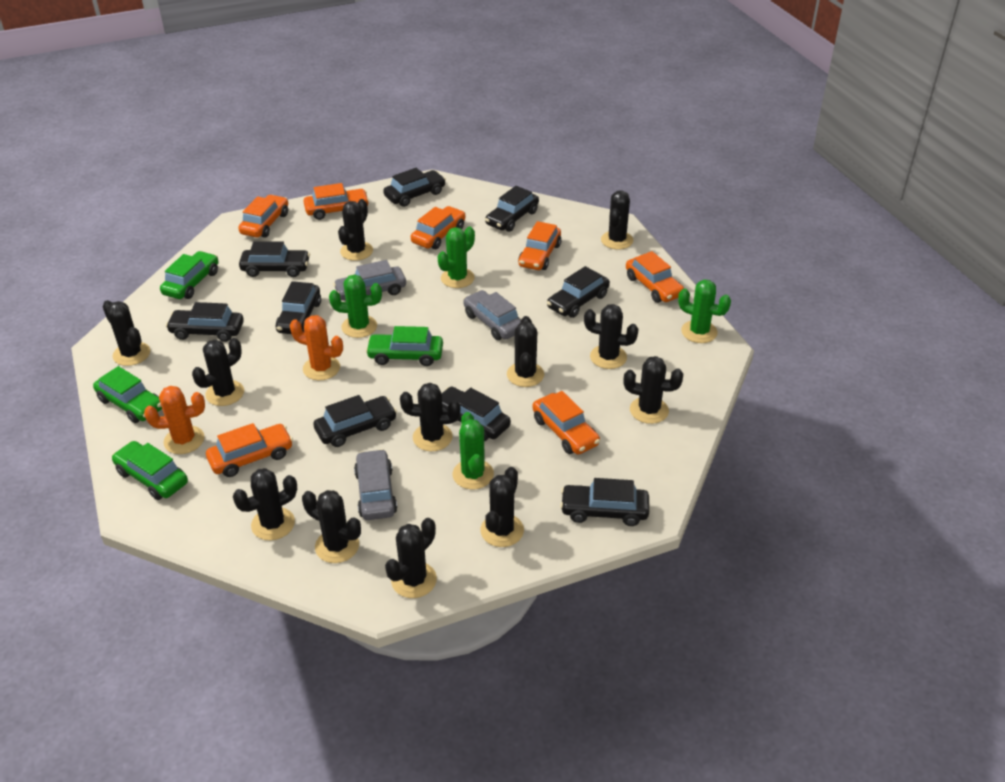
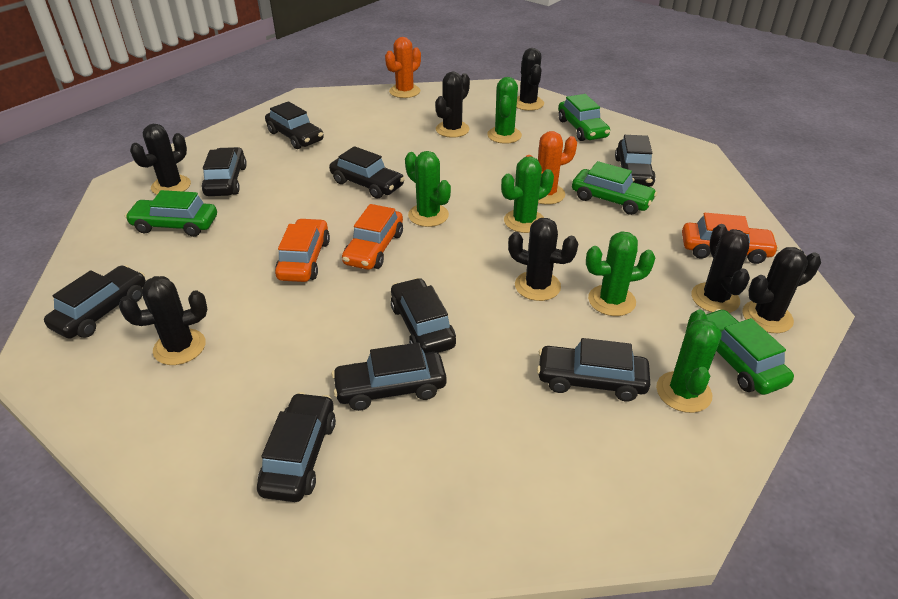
black cactus: 12 -> 7
green cactus: 4 -> 5
grey car: 3 -> 0
orange car: 7 -> 3

